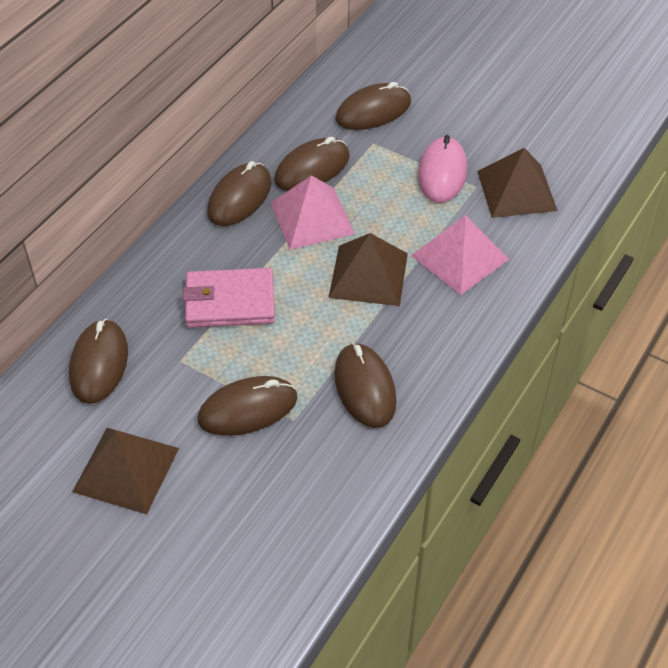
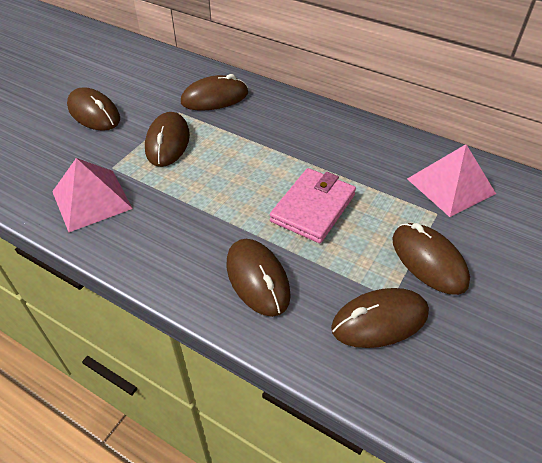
brown pyramid: 3 -> 0
pink mouse: 1 -> 0

